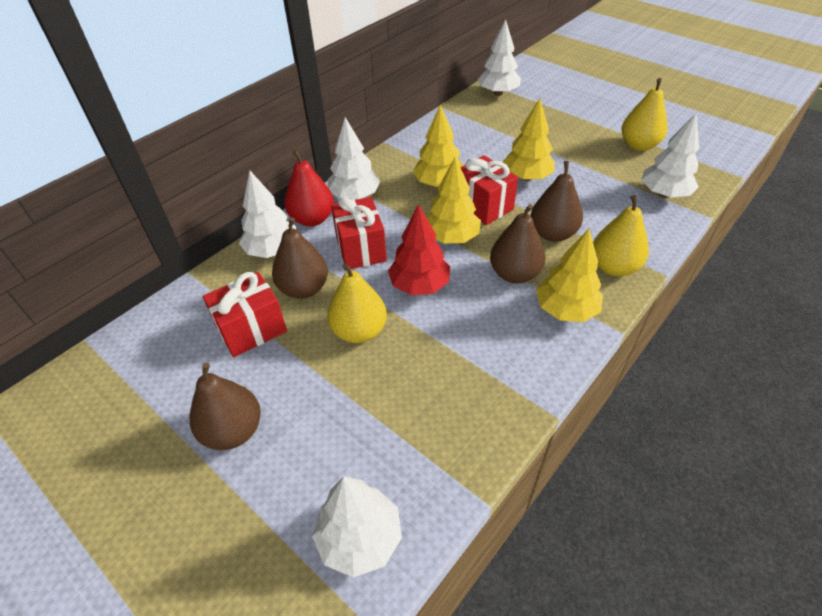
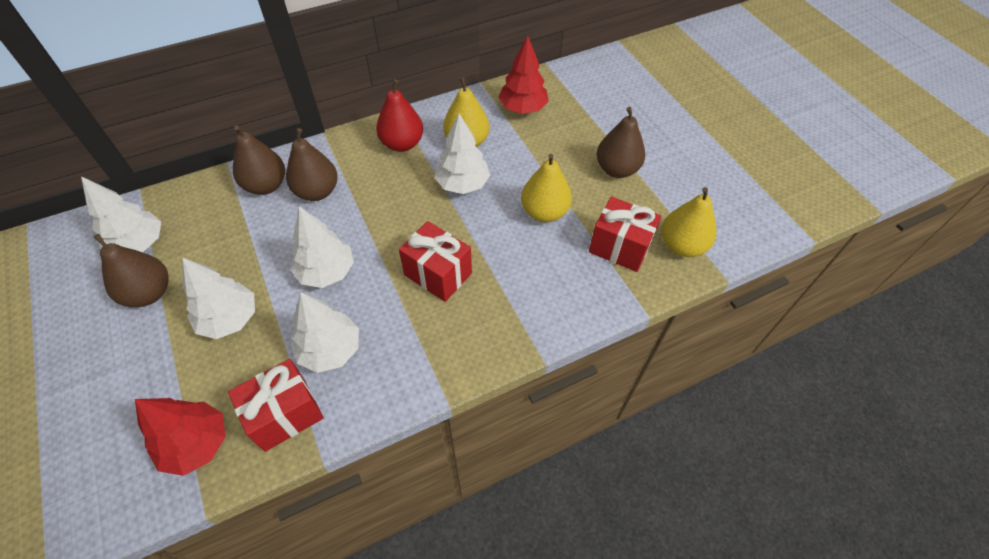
red tree: 1 -> 2
yellow tree: 4 -> 0

